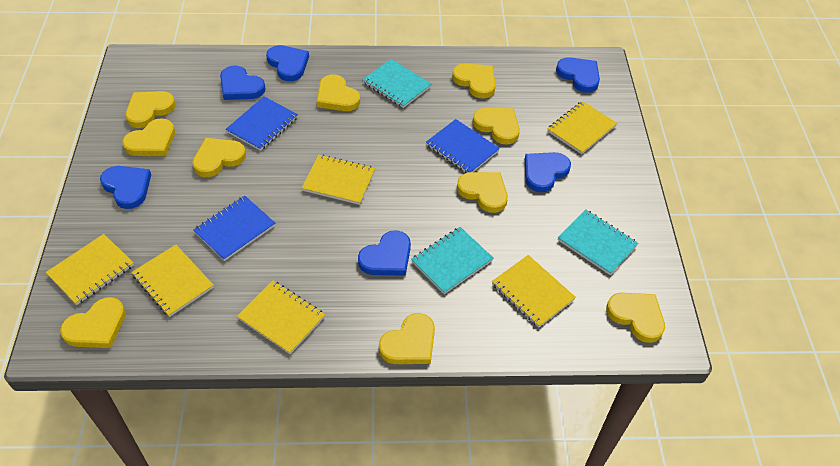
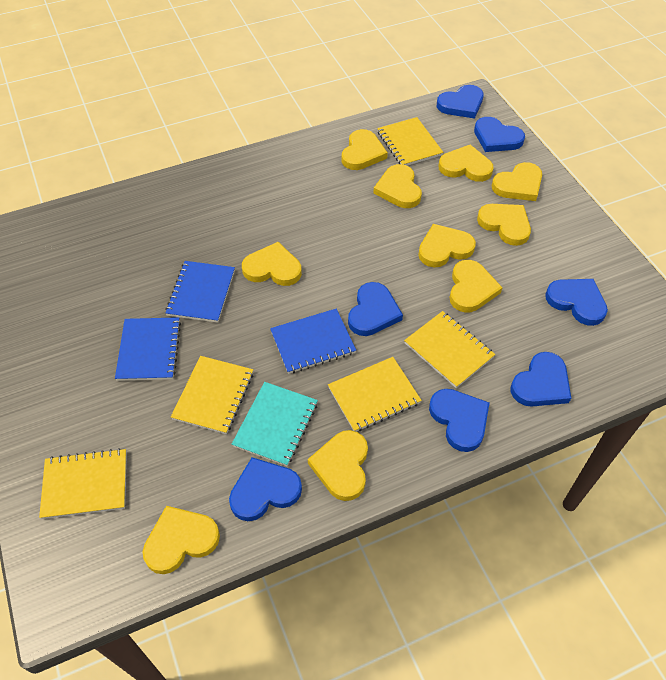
blue heart: 6 -> 7
turquoise notebook: 3 -> 1
yellow notebook: 6 -> 5

